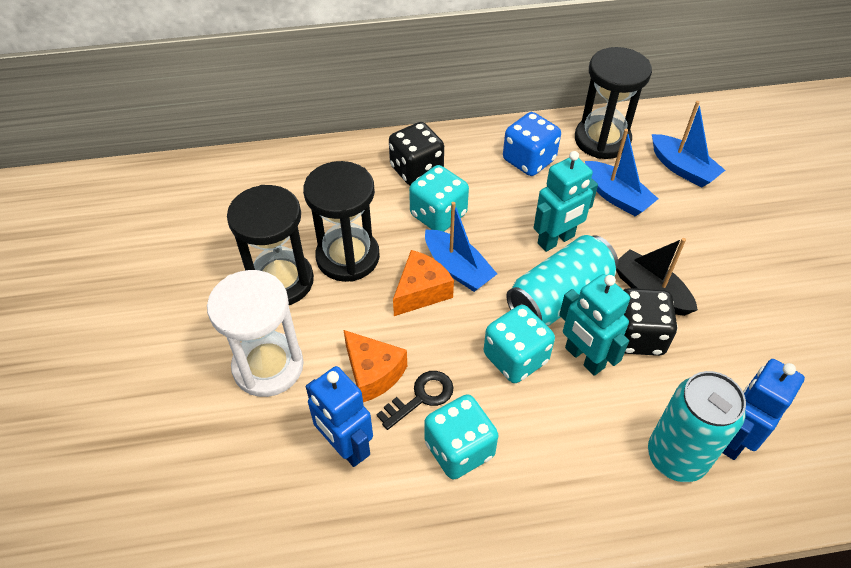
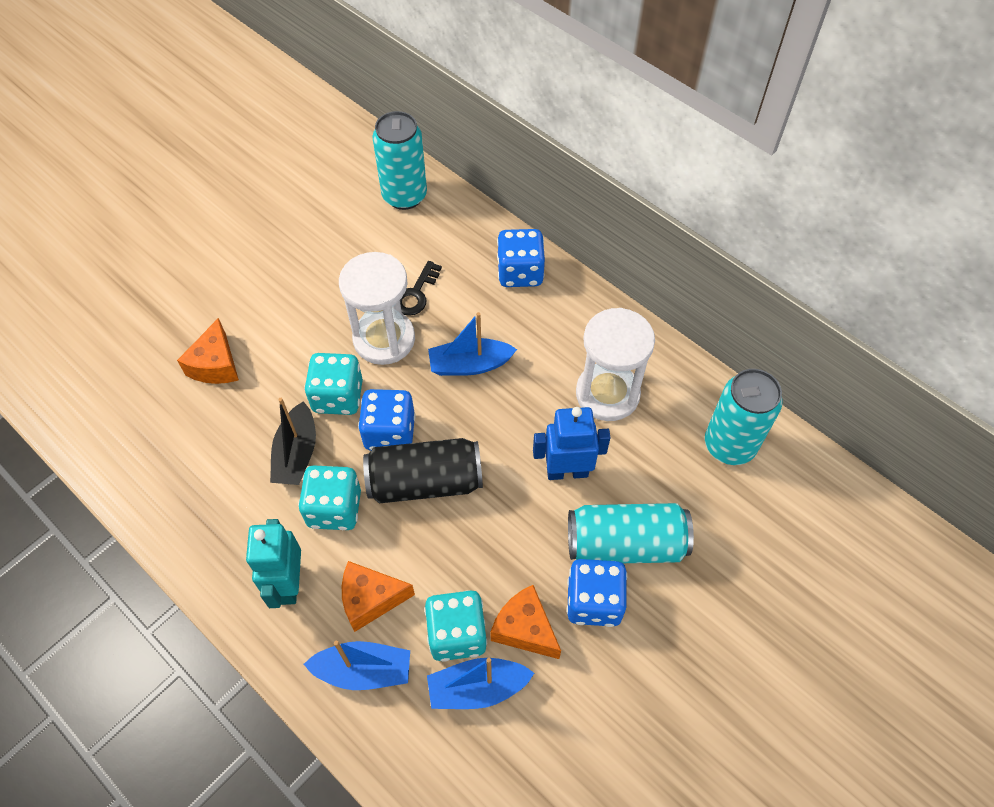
black can: 0 -> 1
black dice: 2 -> 0
black hourglass: 3 -> 0
blue dice: 1 -> 3
blue robot: 2 -> 1
orange cheese: 2 -> 3
turquoise can: 2 -> 3
turquoise robot: 2 -> 1
white hourglass: 1 -> 2

